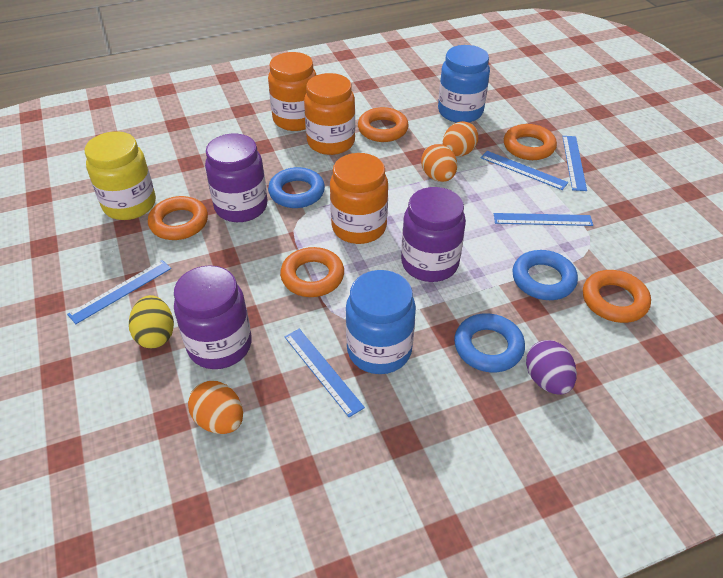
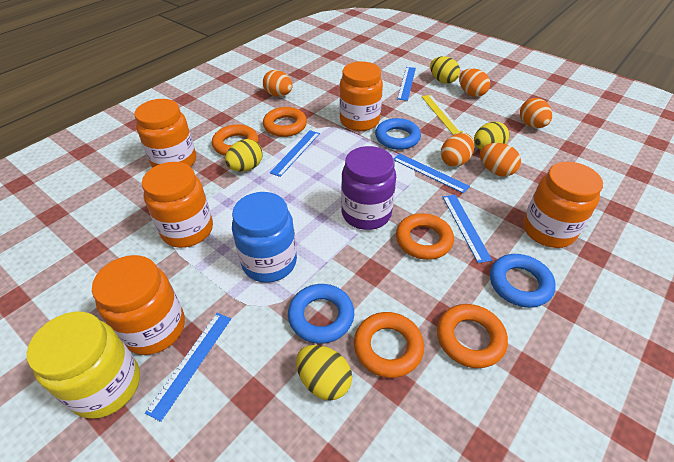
blue jar: 2 -> 1
orange egg: 3 -> 5
orange jar: 3 -> 5
purple egg: 1 -> 0
purple jar: 3 -> 1
yellow egg: 1 -> 4
yellow ruler: 0 -> 1

